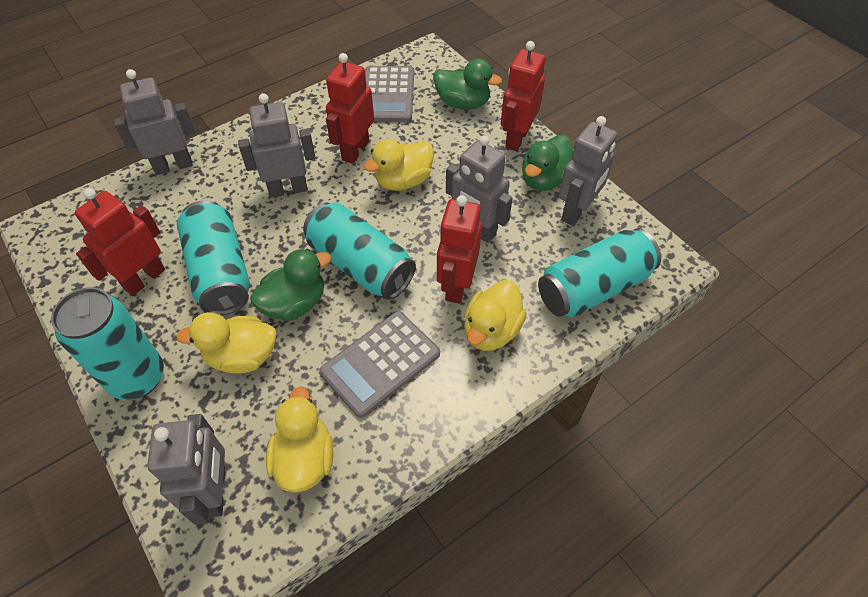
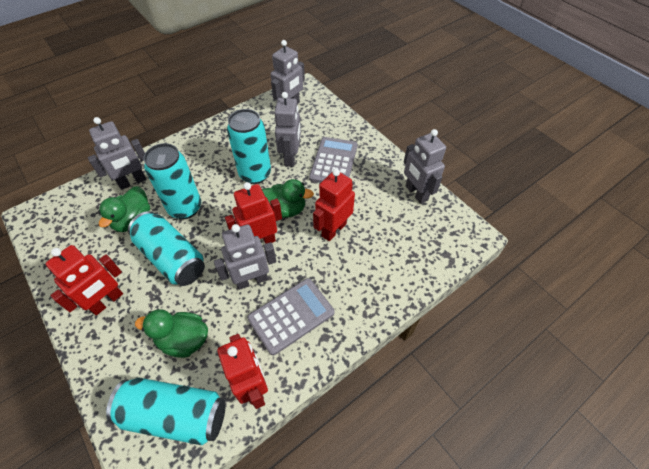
yellow duck: 4 -> 0

